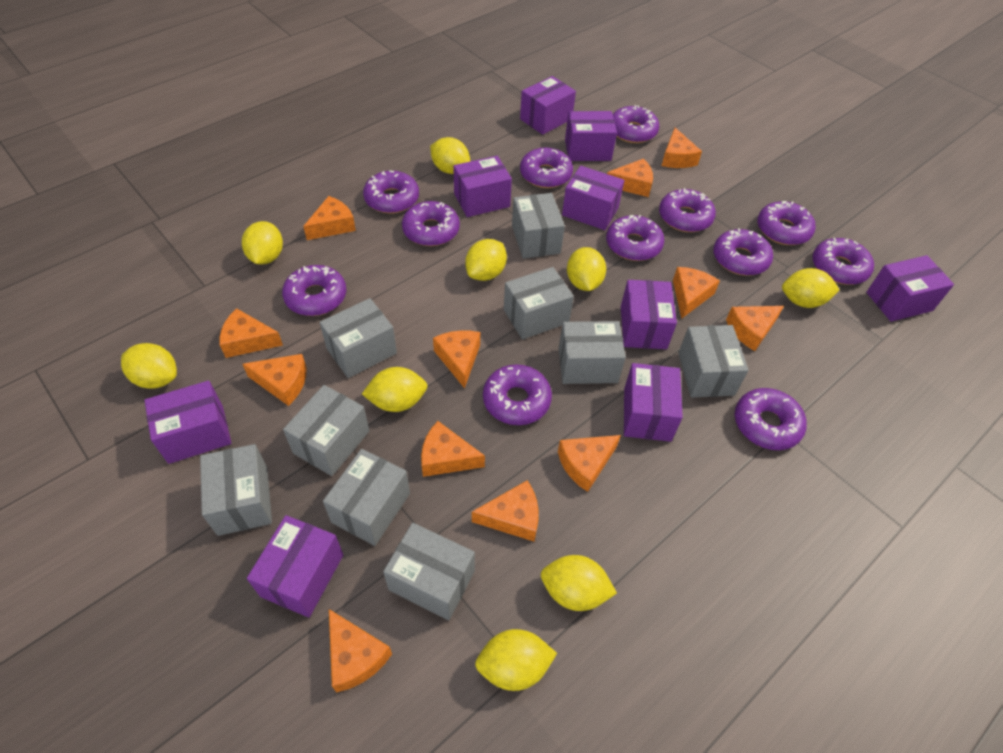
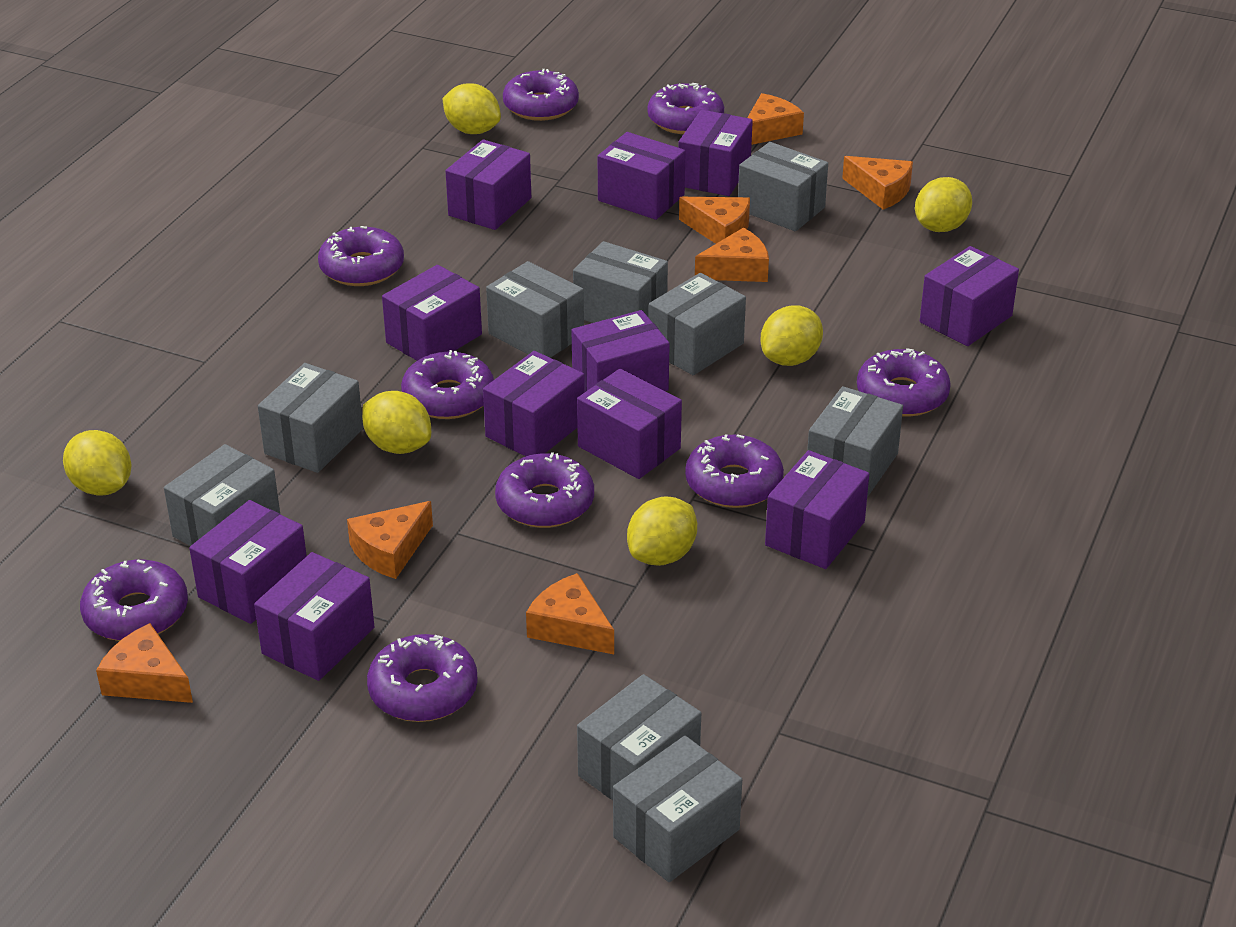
orange cheese: 12 -> 7
purple box: 9 -> 11
purple donut: 12 -> 9
yellow lemon: 9 -> 6

